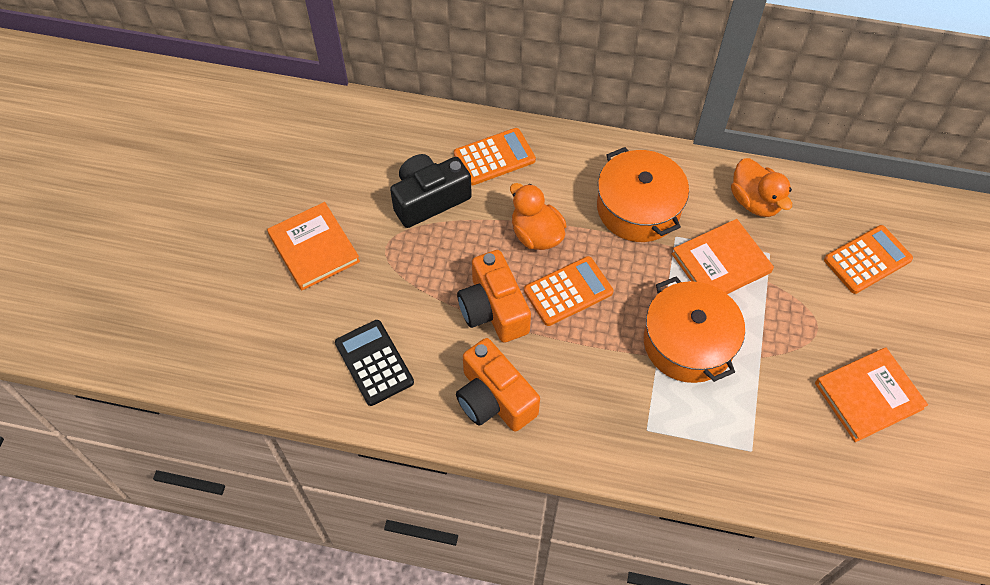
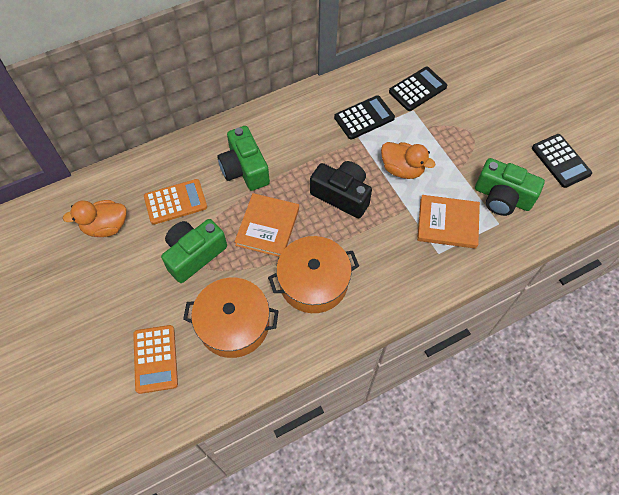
black calculator: 1 -> 3
green camera: 0 -> 3
orange book: 3 -> 2
orange calculator: 3 -> 2
orange camera: 2 -> 0

